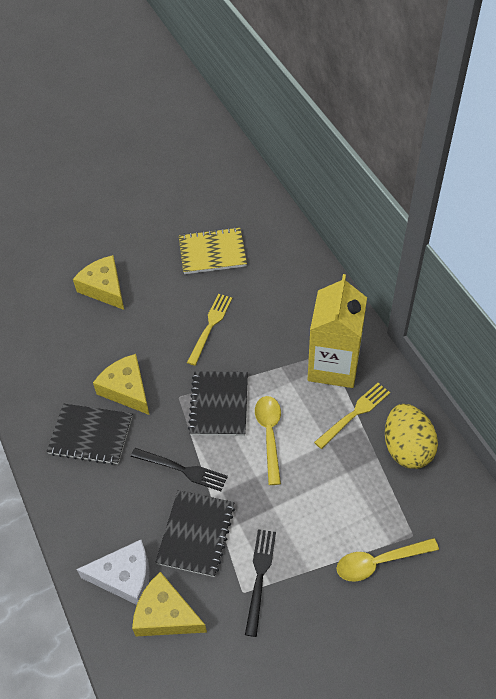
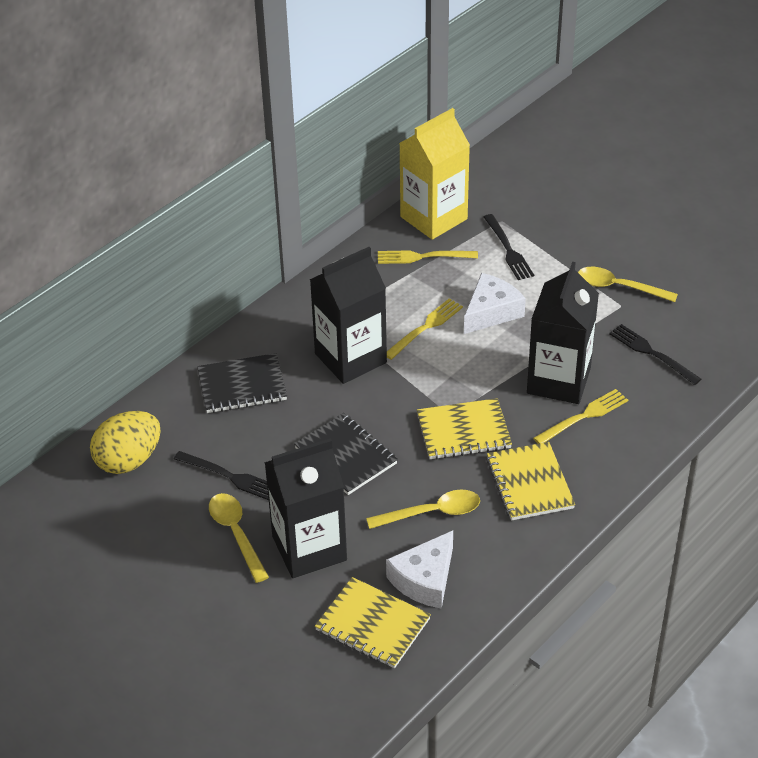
black carton: 0 -> 3
black fork: 2 -> 3
black notebook: 3 -> 2
white cheese: 1 -> 2
yellow cheese: 3 -> 0
yellow fork: 2 -> 3
yellow notebook: 1 -> 3
yellow spoon: 2 -> 3

